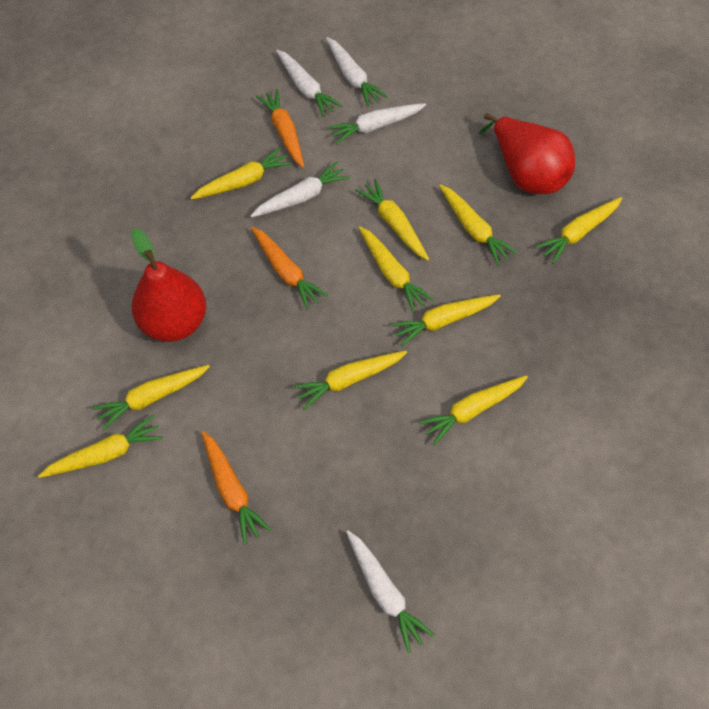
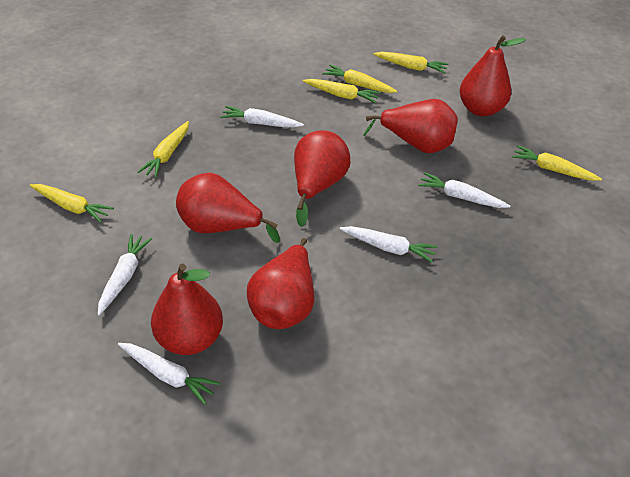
orange carrot: 3 -> 0
red pear: 2 -> 6
yellow carrot: 10 -> 6

